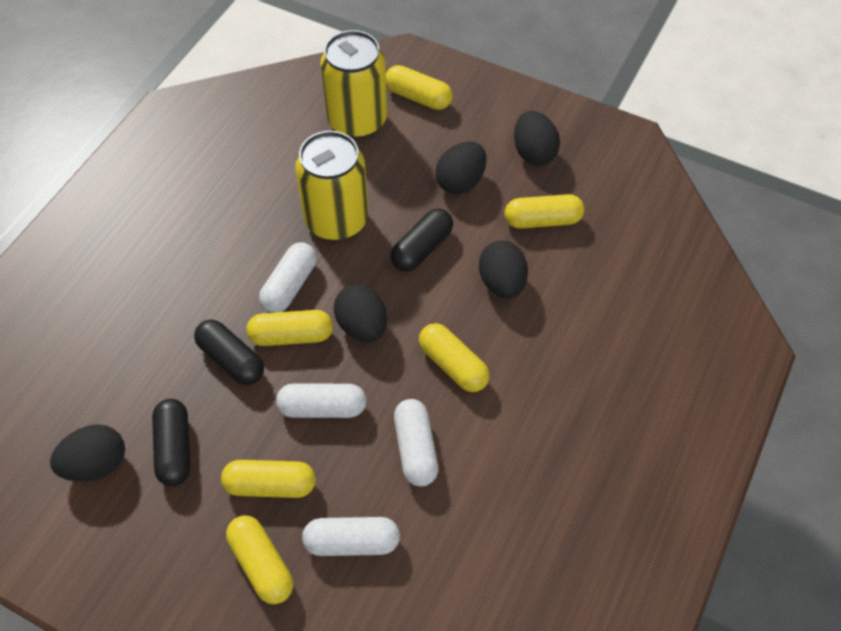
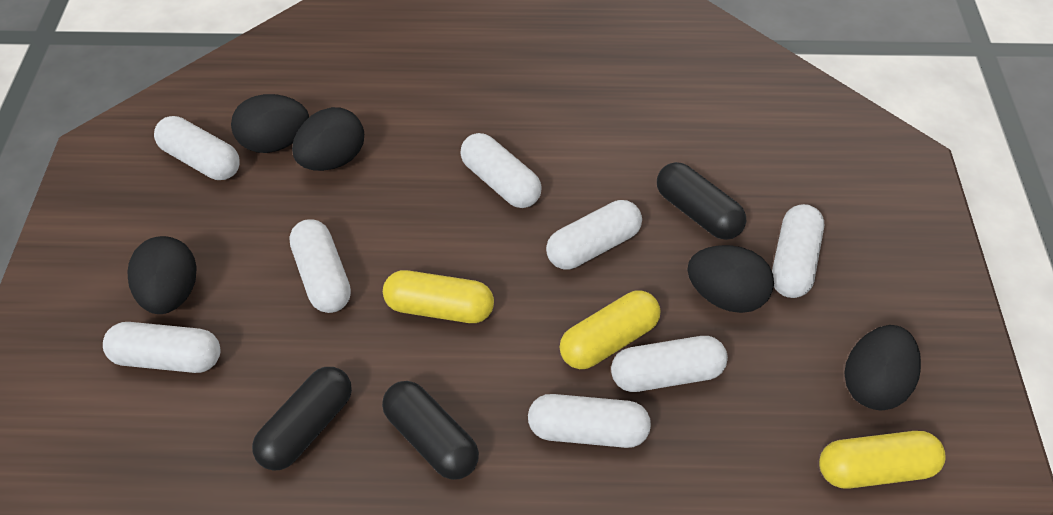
white capsule: 4 -> 8
yellow can: 2 -> 0
yellow capsule: 6 -> 3

